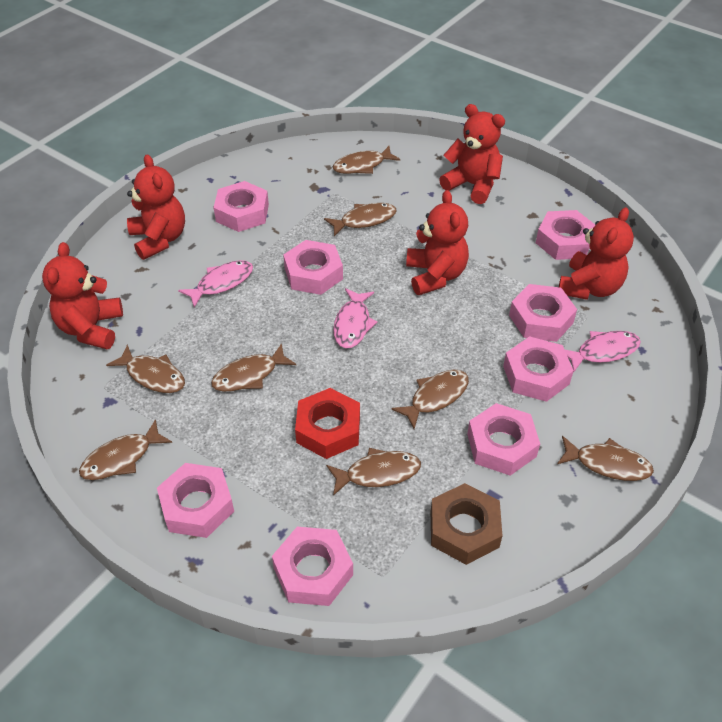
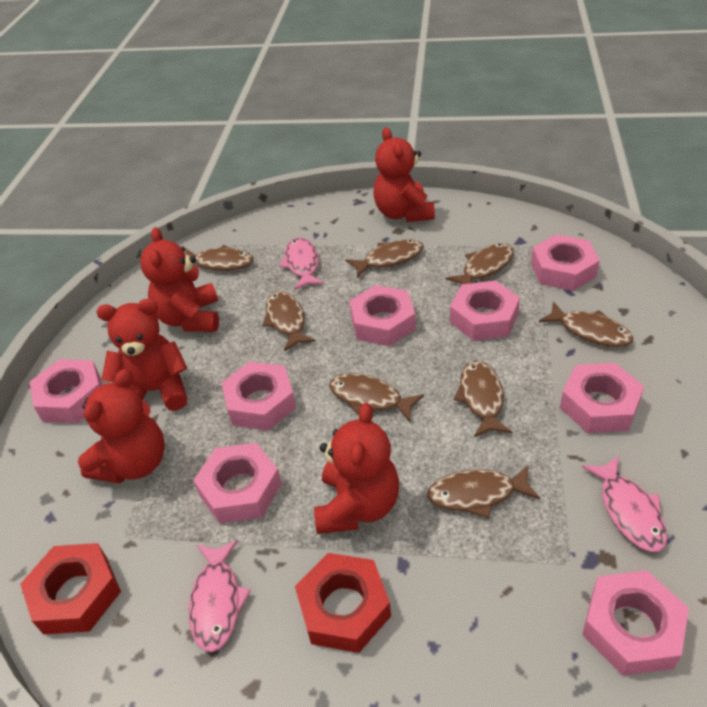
brown nut: 1 -> 0
red nut: 1 -> 2

